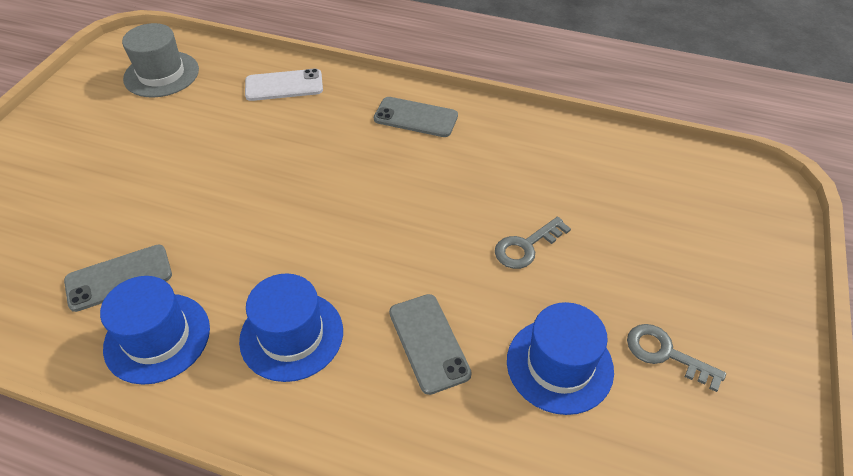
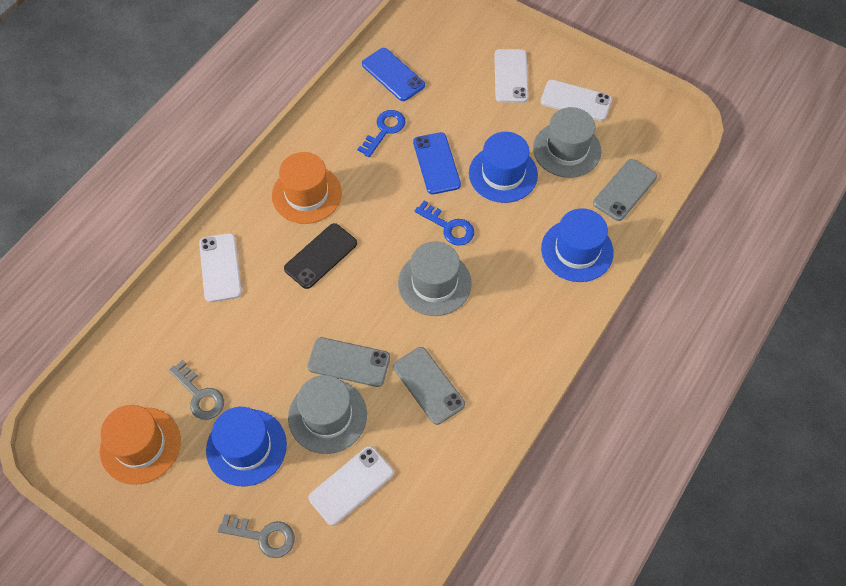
black phone: 0 -> 1
blue key: 0 -> 2
blue phone: 0 -> 2
grey hat: 1 -> 3
orange hat: 0 -> 2
white phone: 1 -> 4

